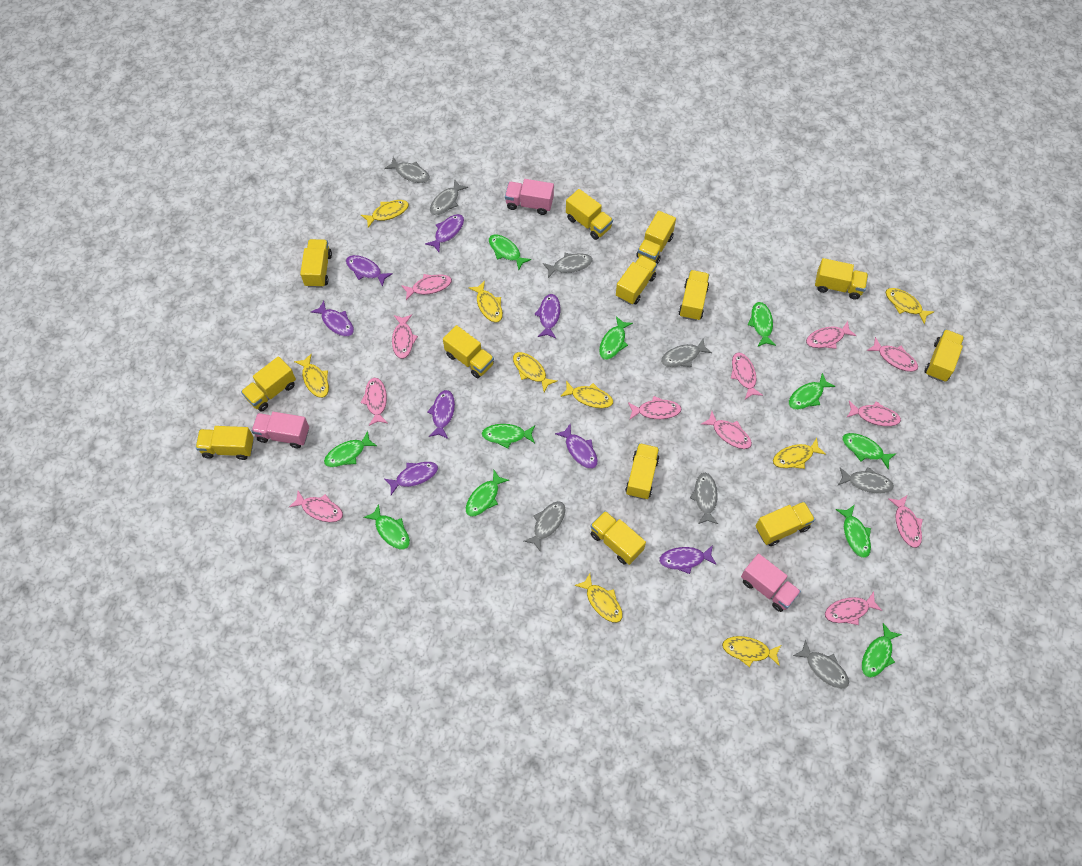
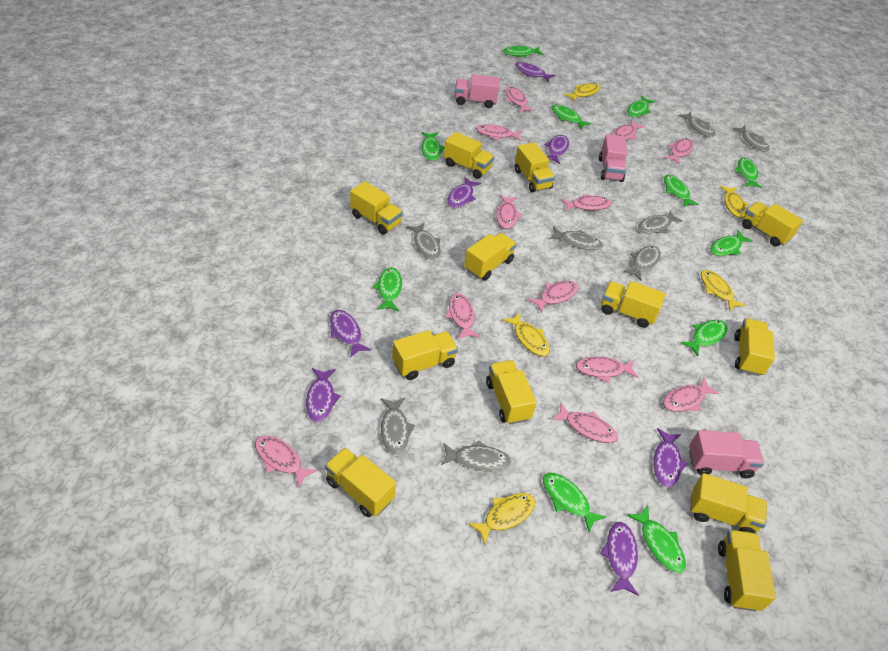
purple fish: 8 -> 7
yellow fish: 9 -> 5
yellow truck: 13 -> 12

